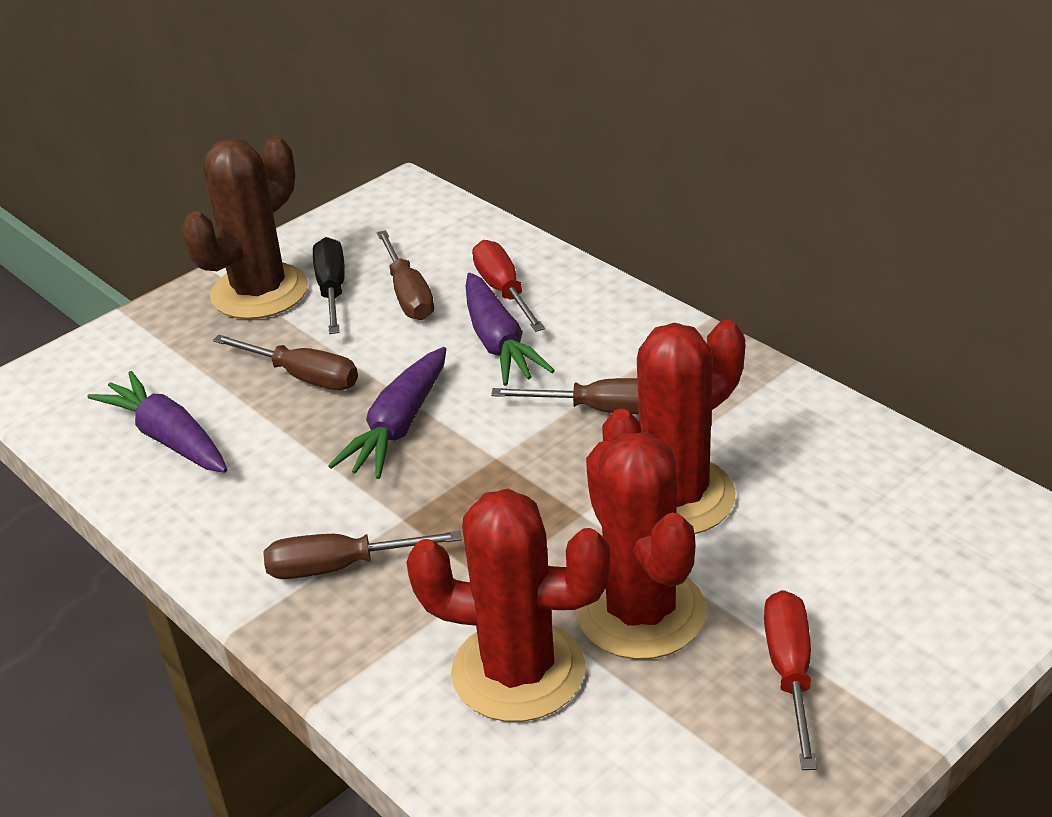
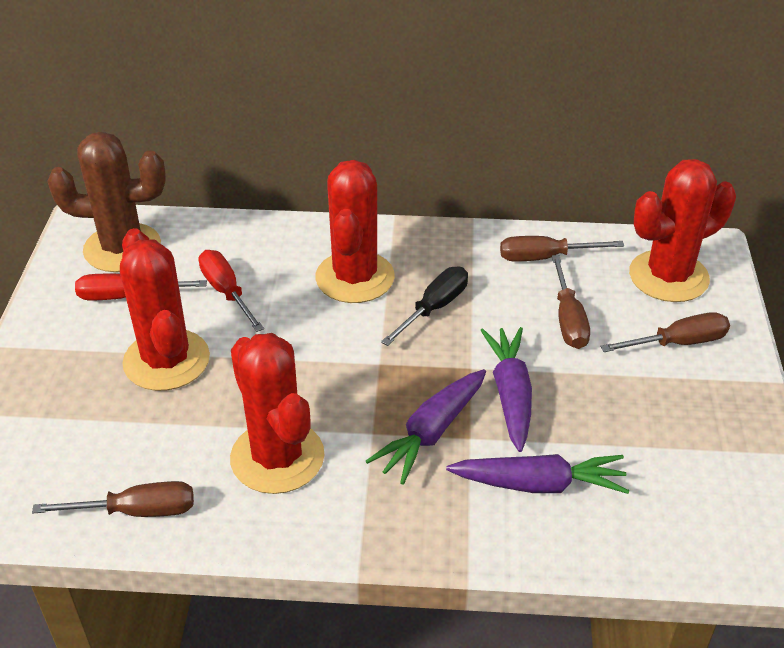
red cactus: 3 -> 4

